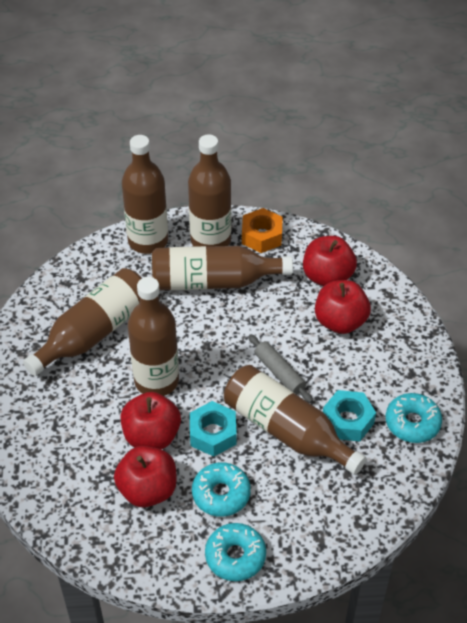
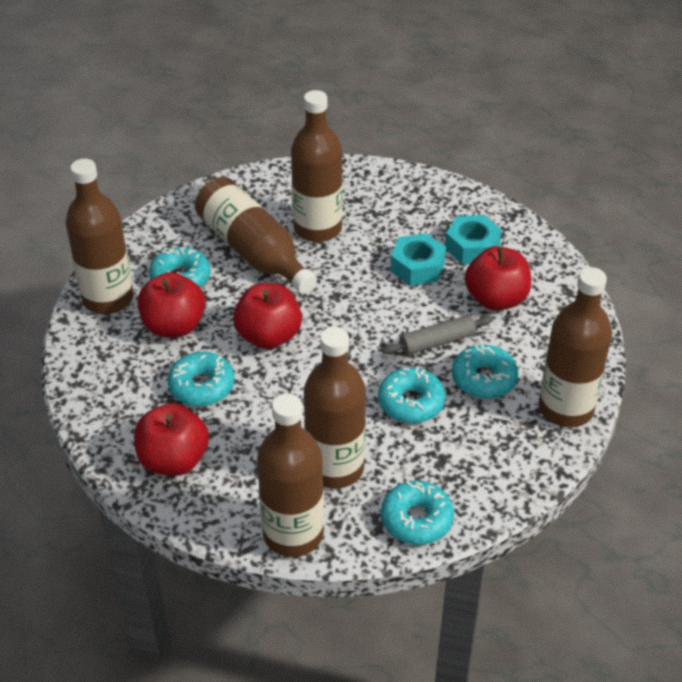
orange nut: 1 -> 0
turquoise donut: 3 -> 5

